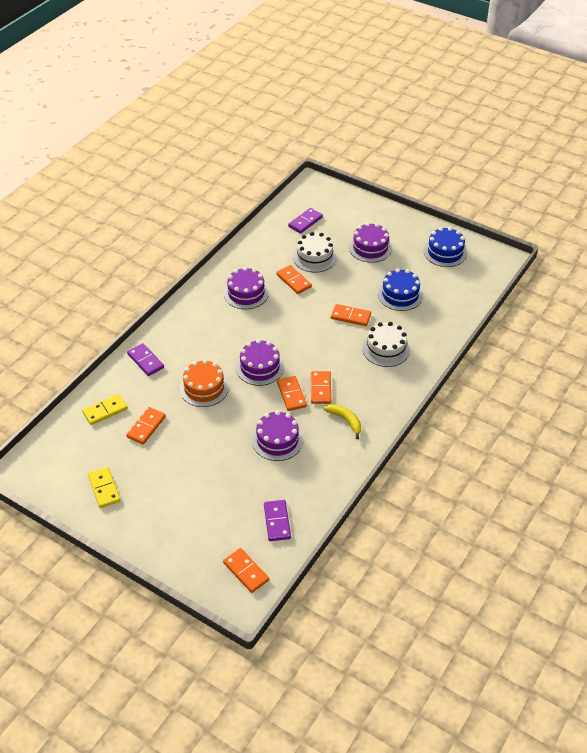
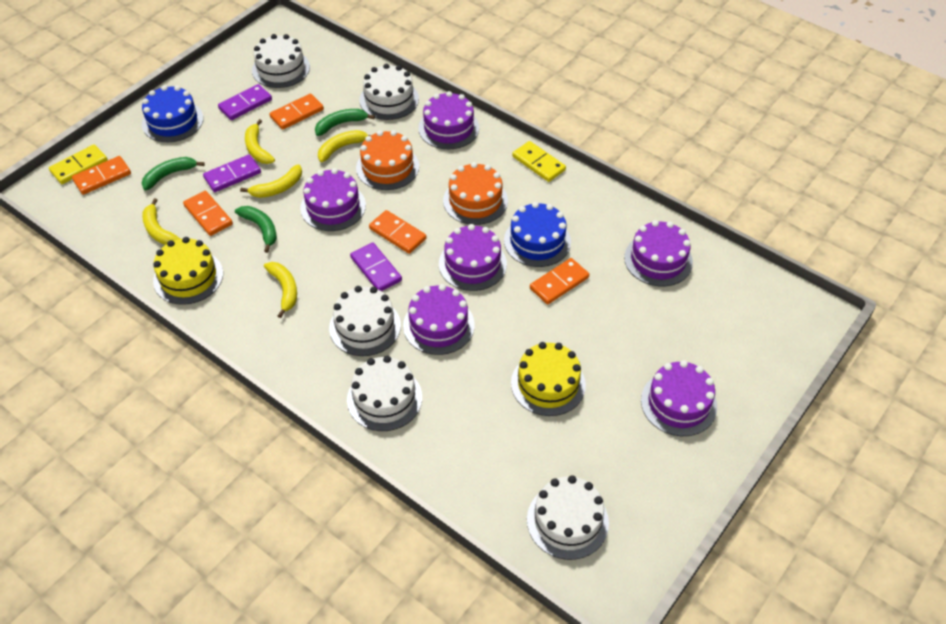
green banana: 0 -> 3
orange cake: 1 -> 2
orange domino: 6 -> 5
purple cake: 4 -> 6
white cake: 2 -> 5
yellow banana: 1 -> 5
yellow cake: 0 -> 2

